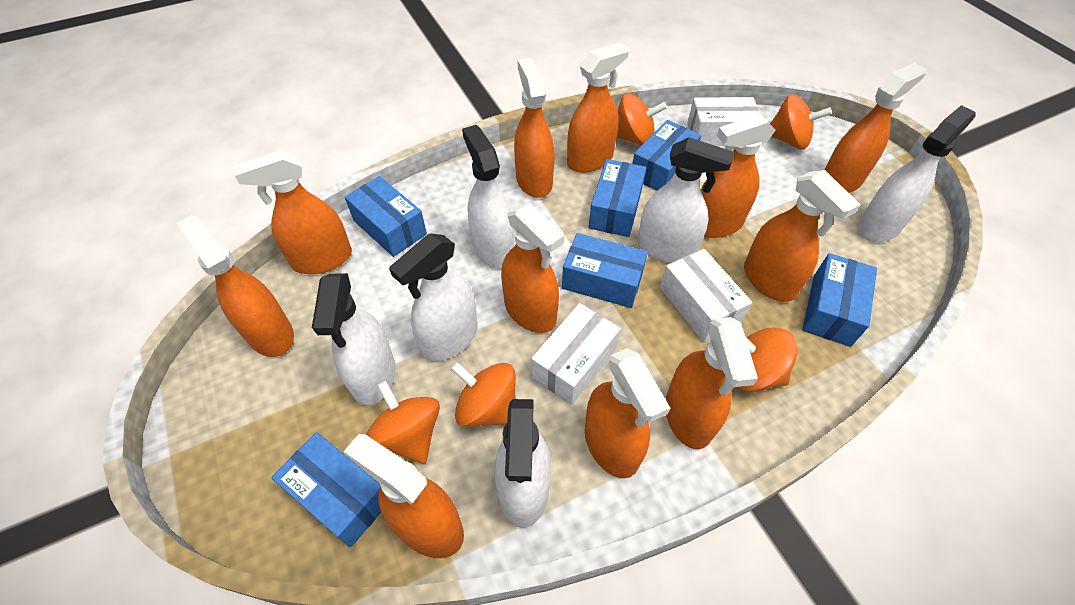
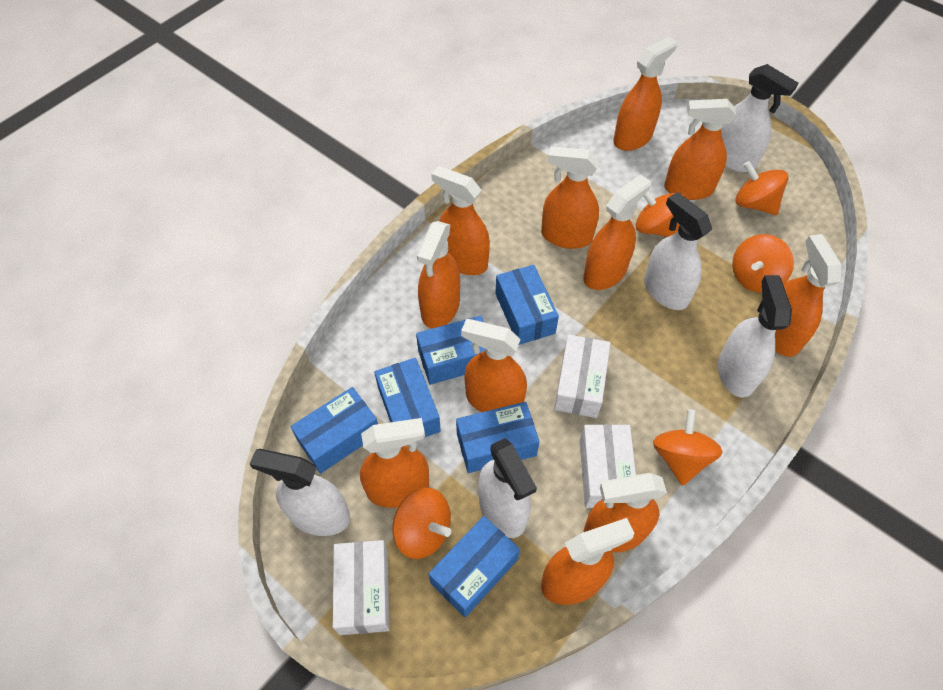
white spray bottle: 6 -> 5

